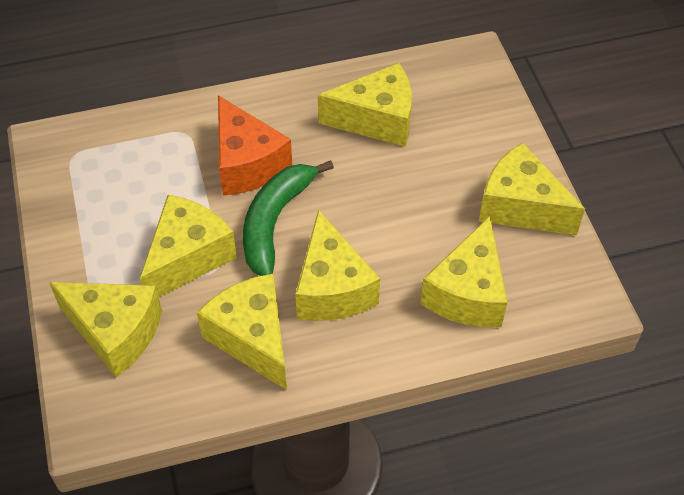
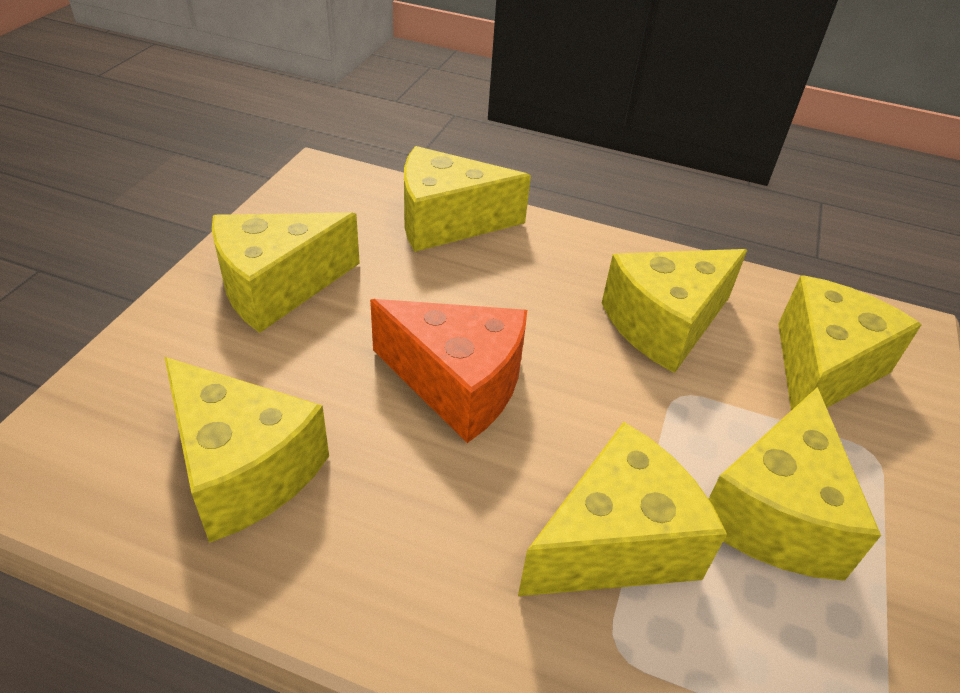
green banana: 1 -> 0

